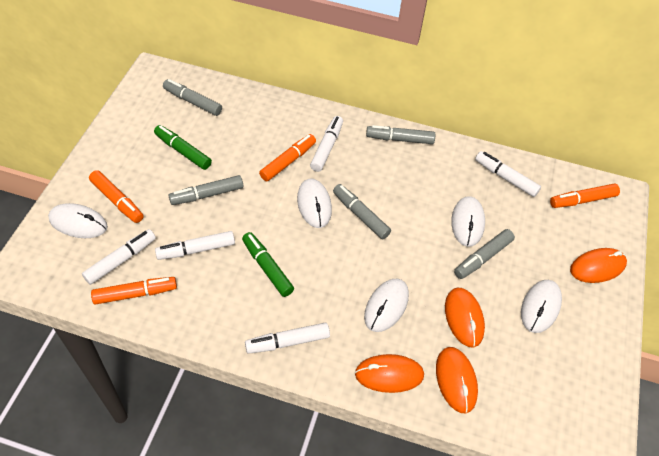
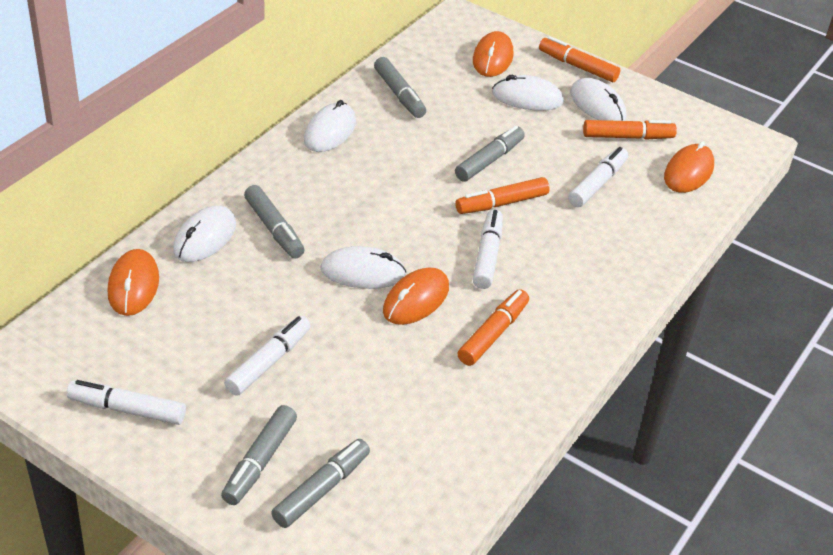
green marker: 2 -> 0
white marker: 5 -> 4

